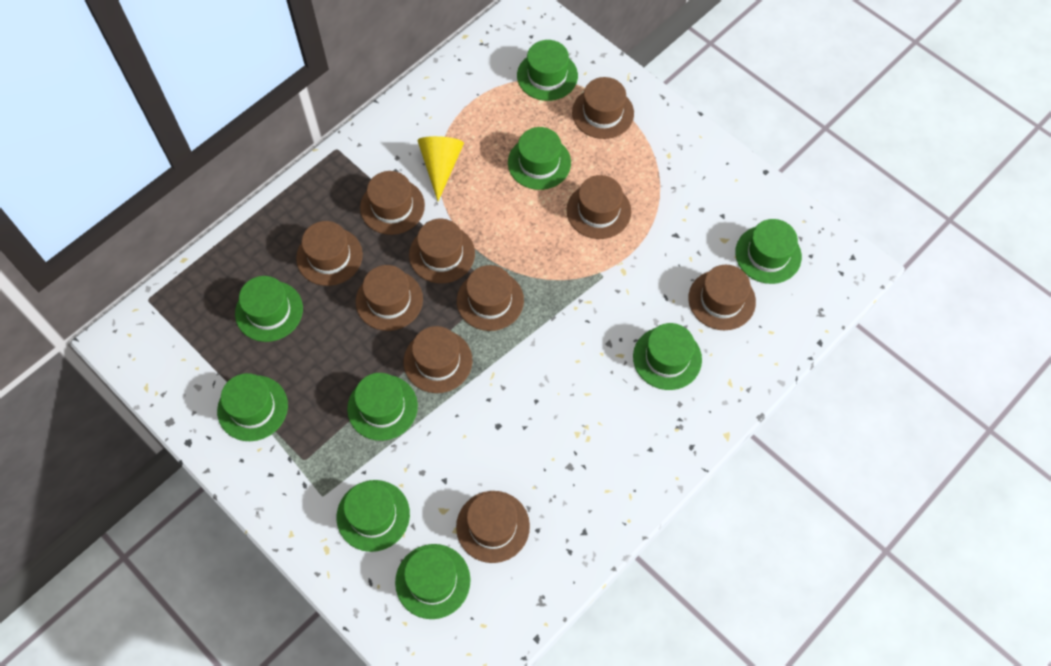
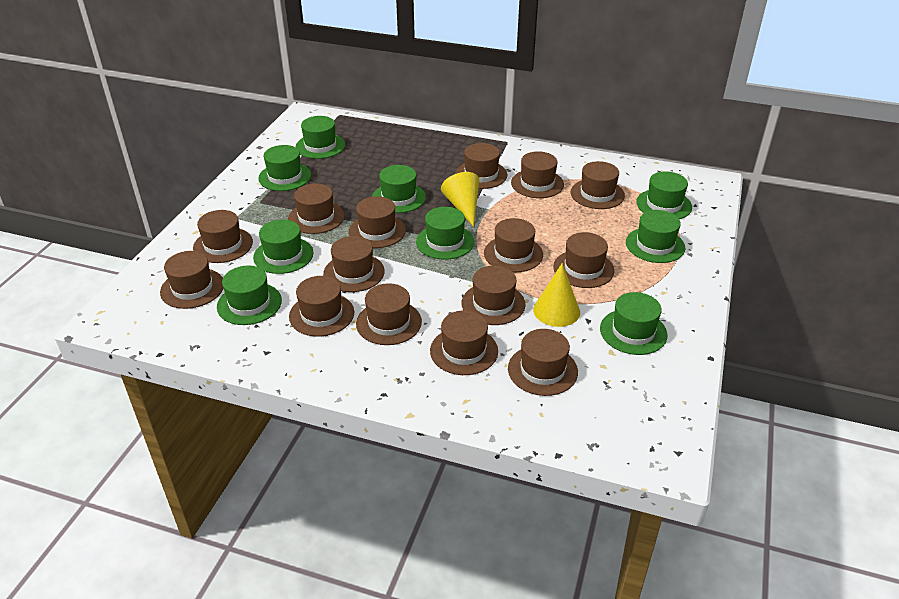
brown hat: 10 -> 15
yellow cone: 1 -> 2

